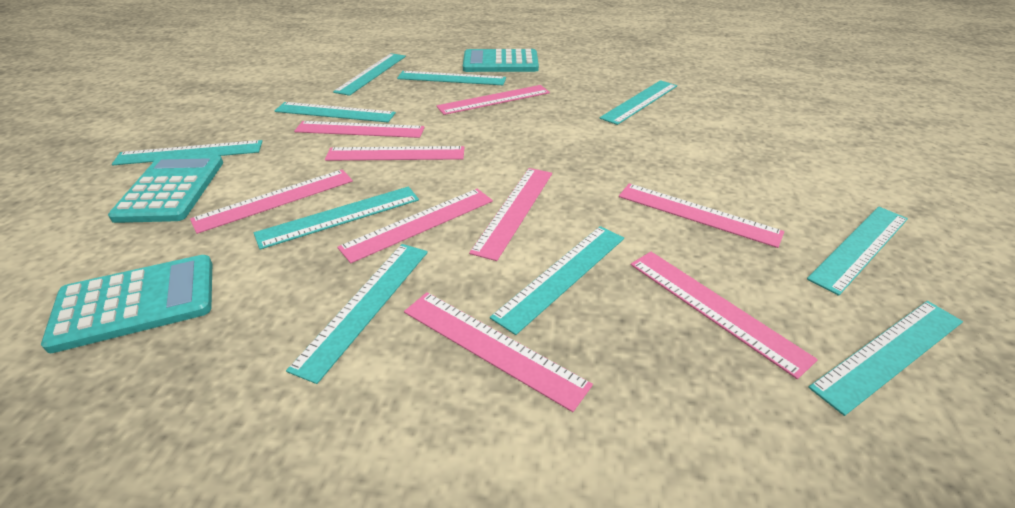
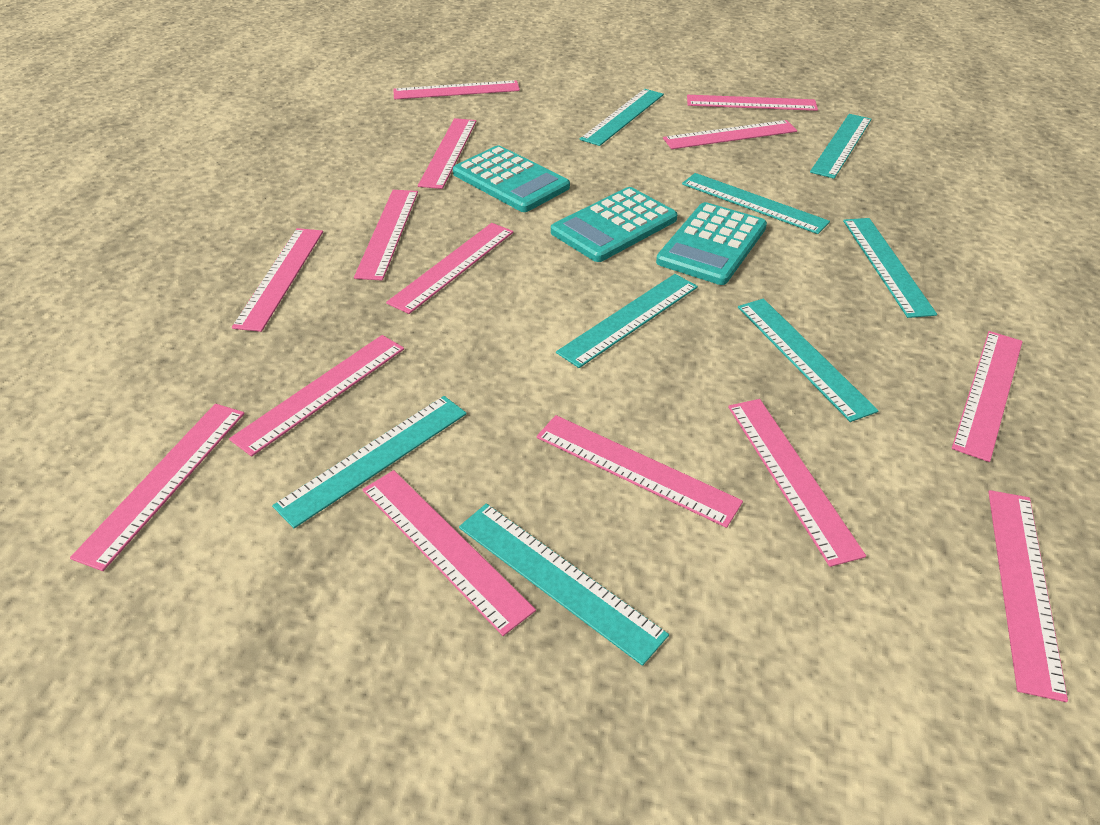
pink ruler: 9 -> 14
turquoise ruler: 10 -> 8

